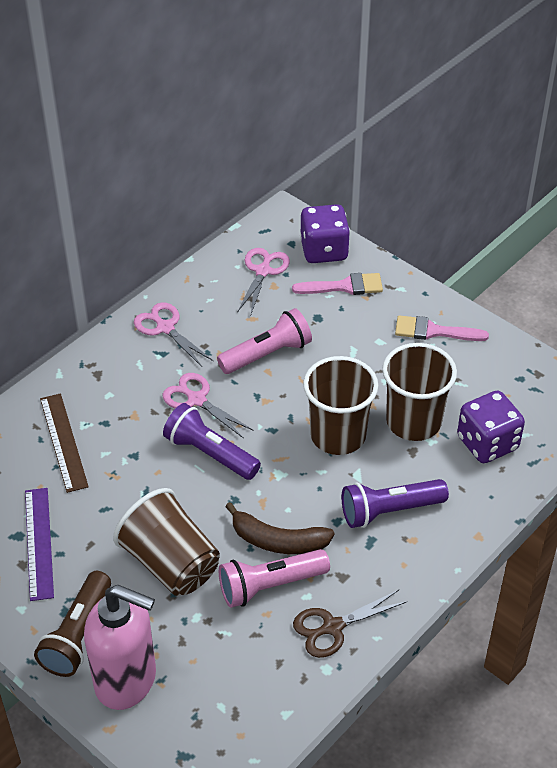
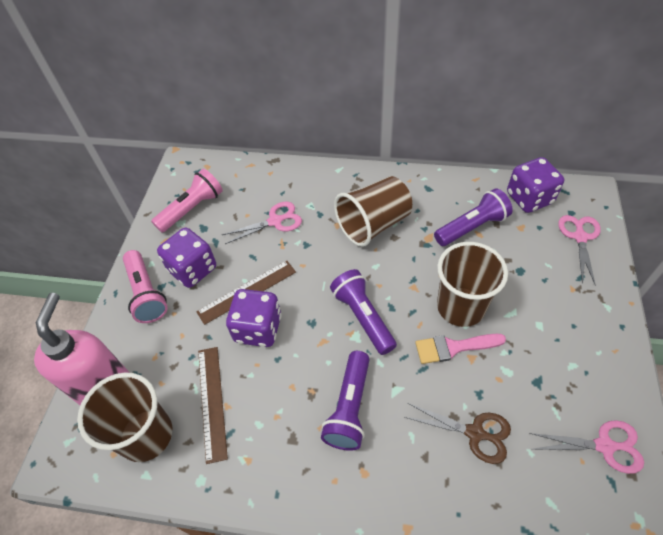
brown banana: 1 -> 0
brown flashlight: 1 -> 0
brown ruler: 1 -> 2
pink brush: 2 -> 1
purple dice: 2 -> 3
purple flashlight: 2 -> 3
purple ruler: 1 -> 0

